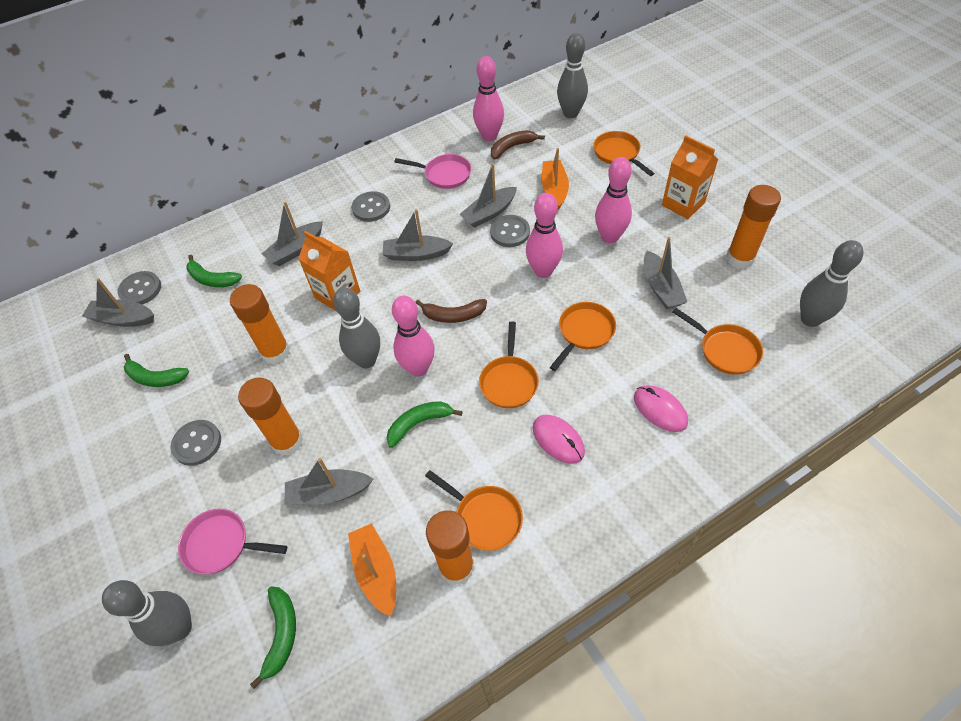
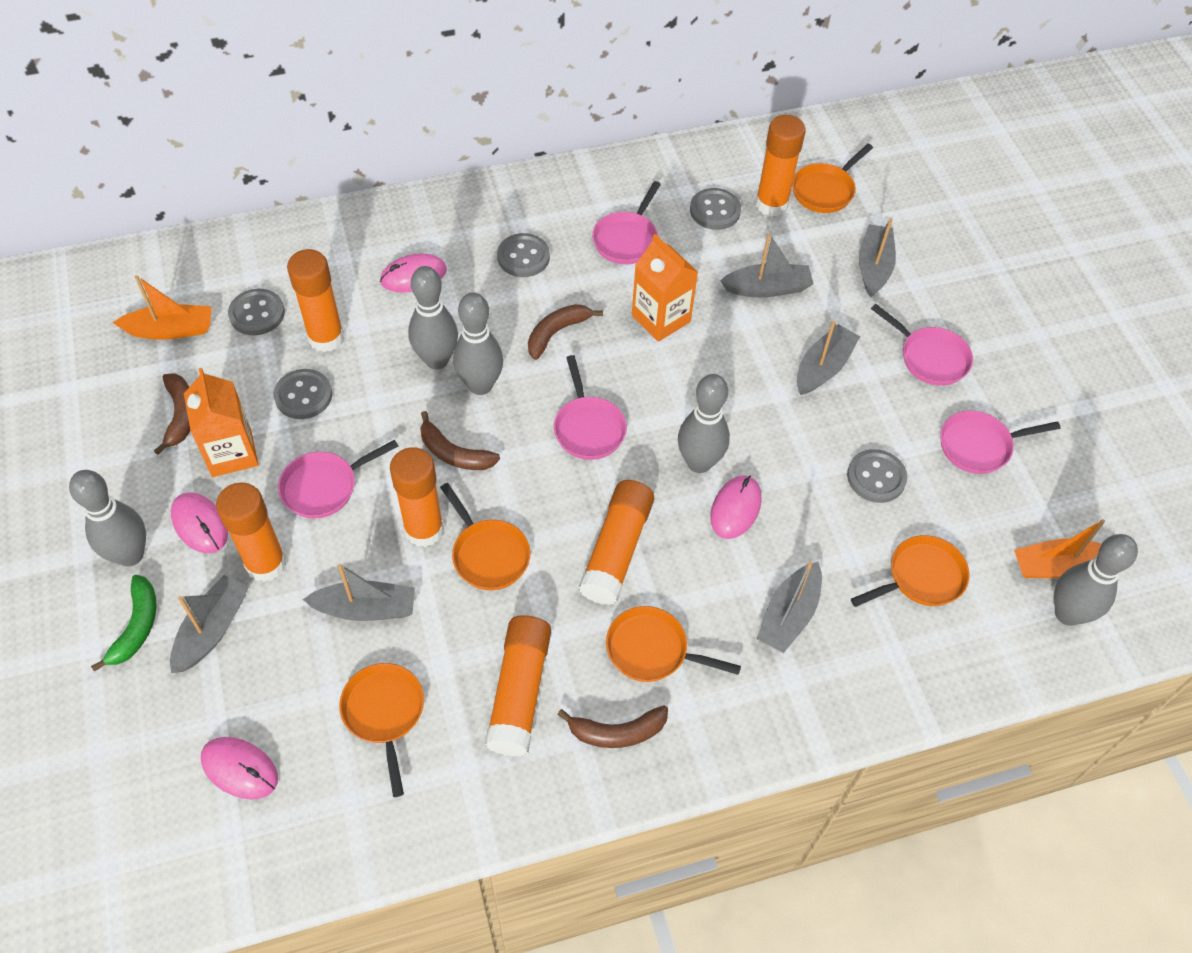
brown banana: 2 -> 4
green banana: 4 -> 1
grey bowling pin: 4 -> 5
grey button: 4 -> 5
orange glue stick: 4 -> 6
pink bowling pin: 4 -> 0
pink mouse: 2 -> 4
pink pan: 2 -> 5

